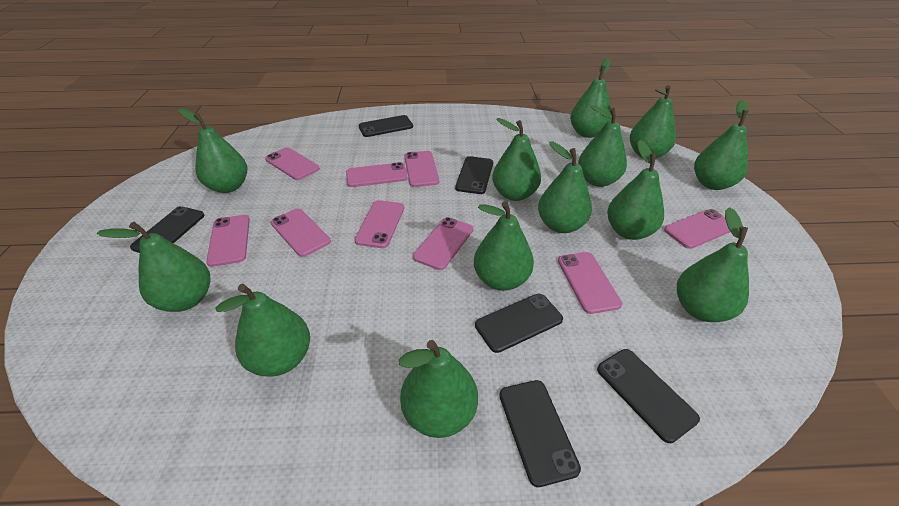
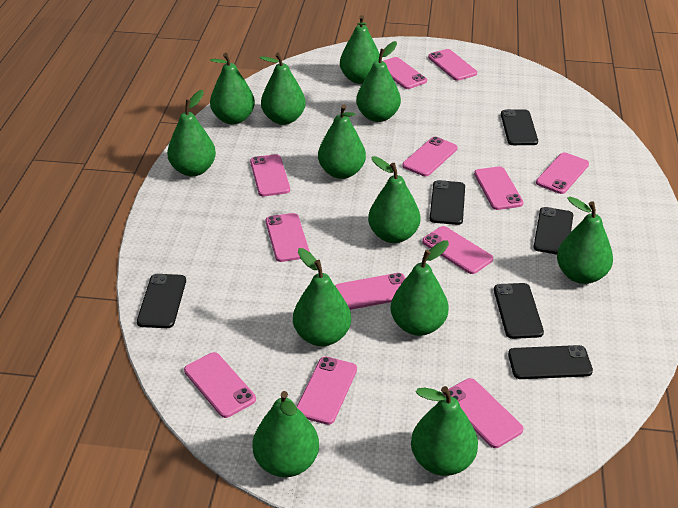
green pear: 13 -> 12
pink phone: 9 -> 12

